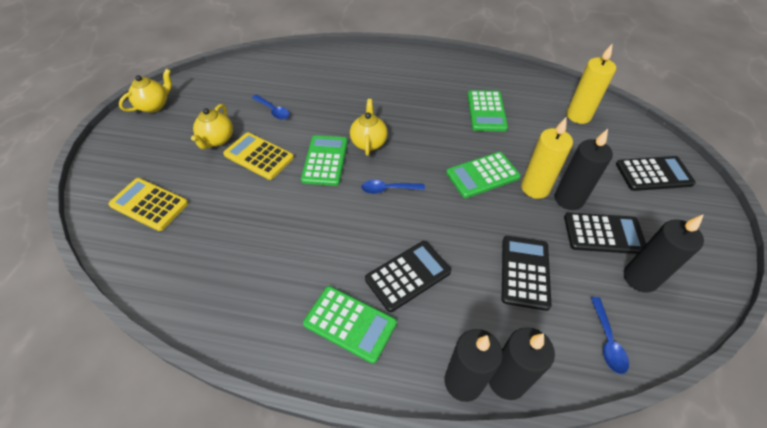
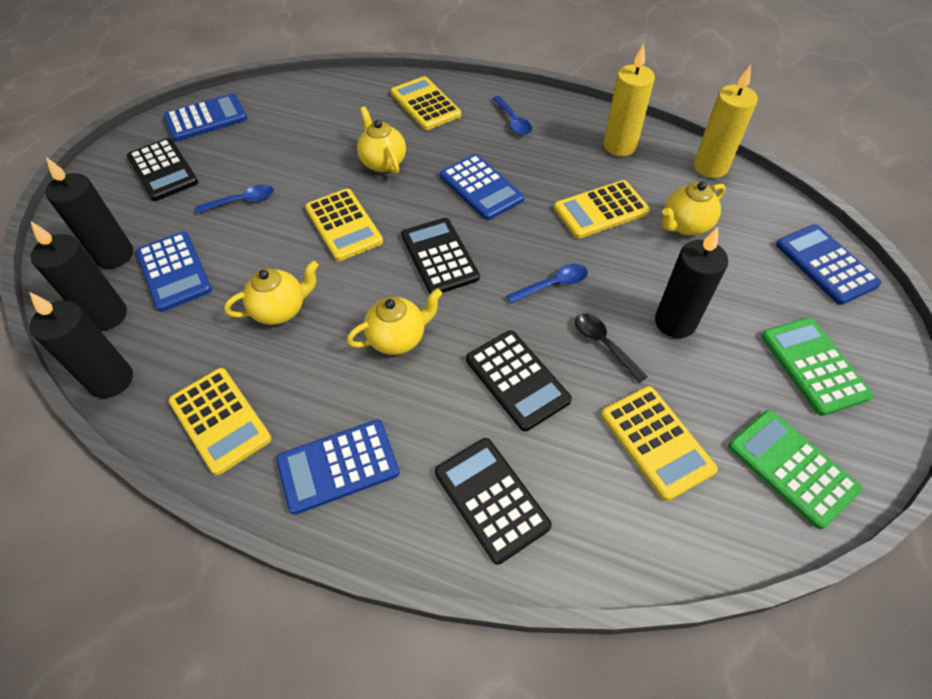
black spoon: 0 -> 1
blue calculator: 0 -> 5
green calculator: 4 -> 2
yellow calculator: 2 -> 5
yellow teapot: 3 -> 4

